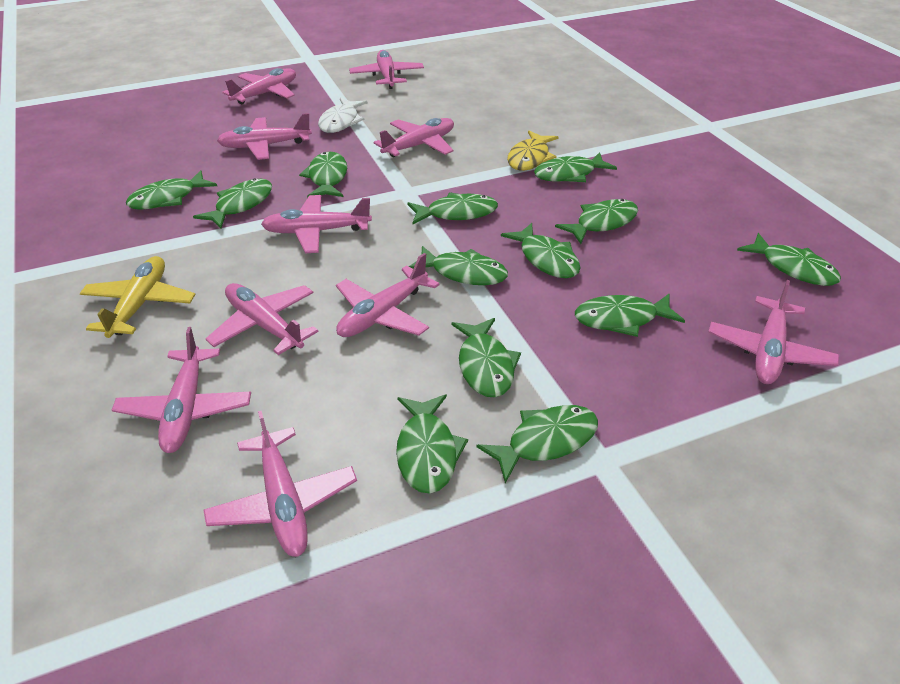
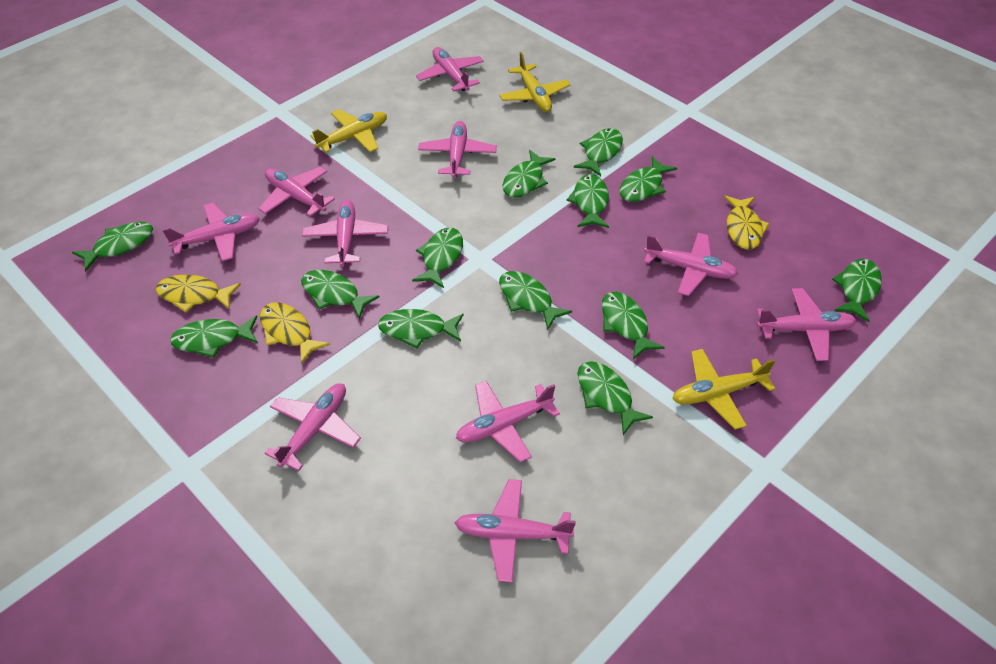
white fish: 1 -> 0
yellow fish: 1 -> 3
yellow plane: 1 -> 3

